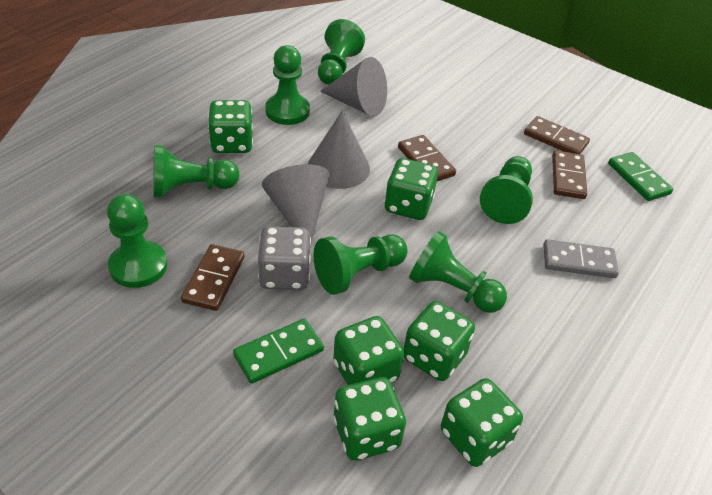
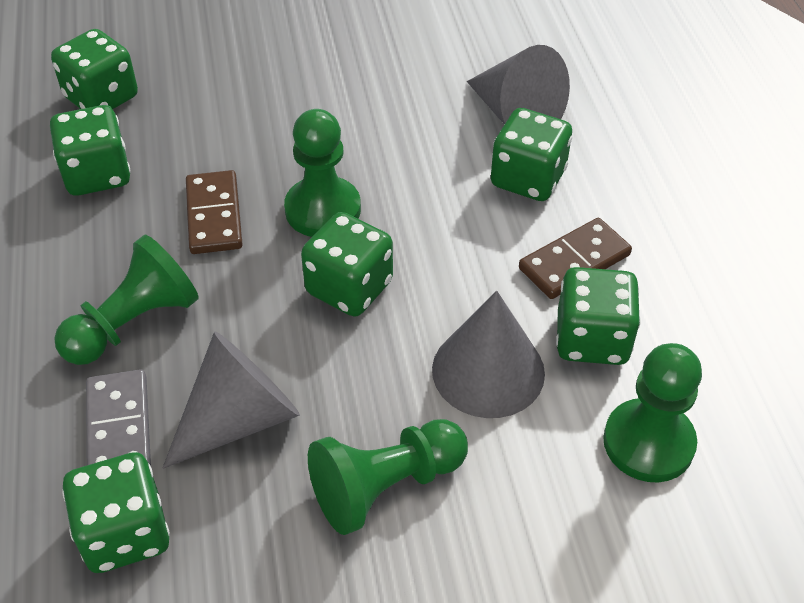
brown domino: 4 -> 2
green domino: 2 -> 0
green pawn: 7 -> 4
grey dice: 1 -> 0

